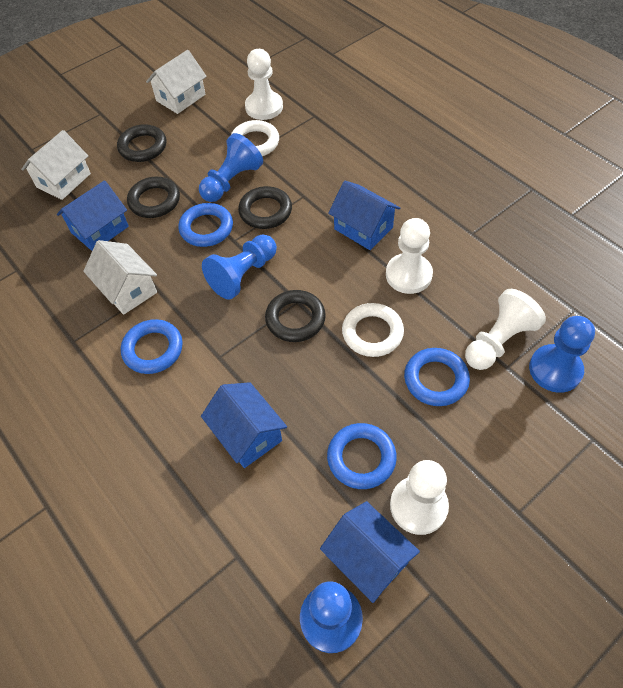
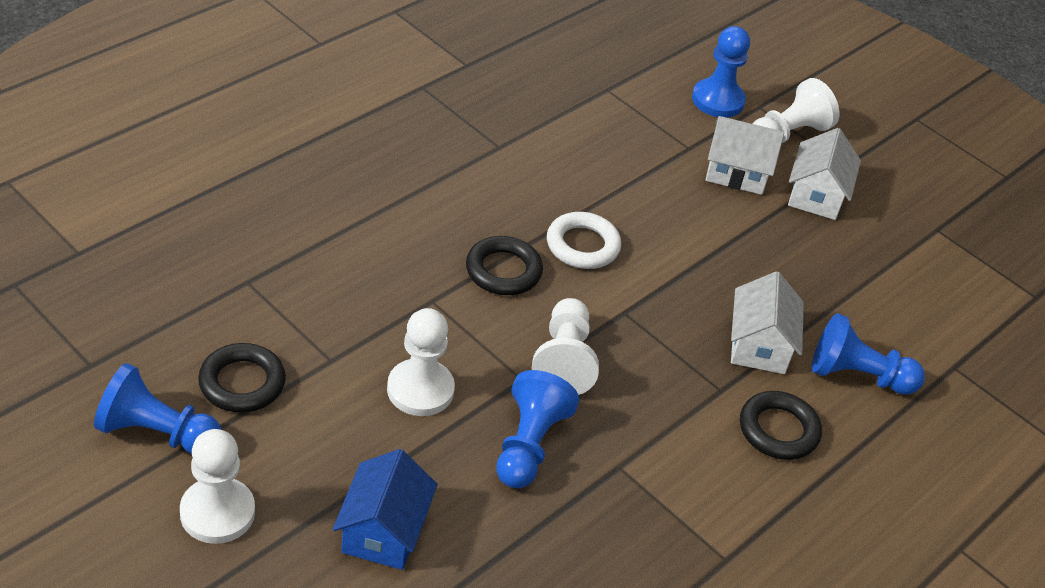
black ring: 4 -> 3
blue house: 4 -> 1
blue ring: 4 -> 0
white ring: 2 -> 1

